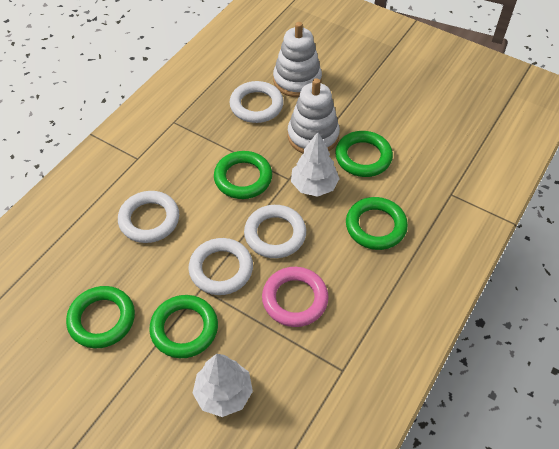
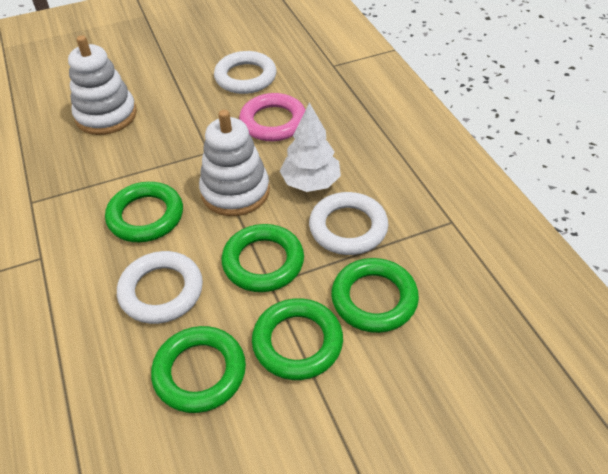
white ring: 4 -> 3
white tree: 2 -> 1

